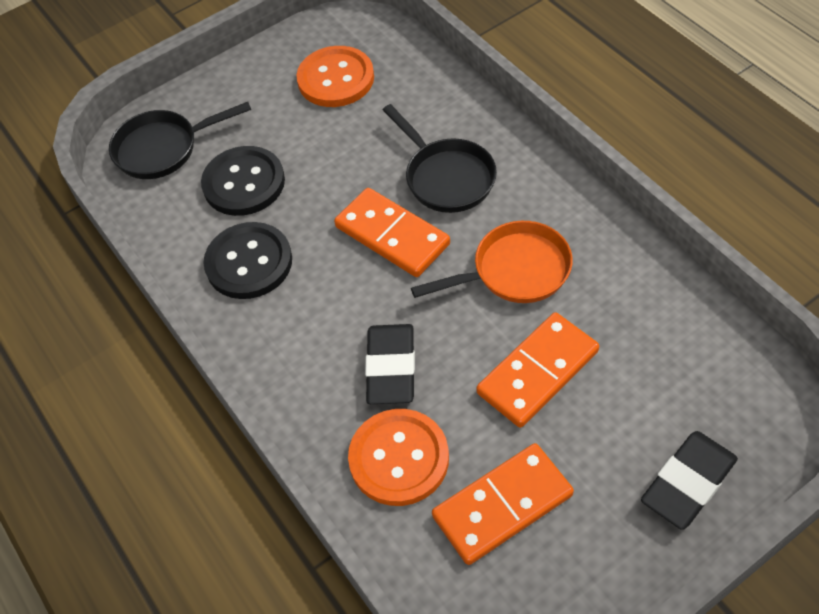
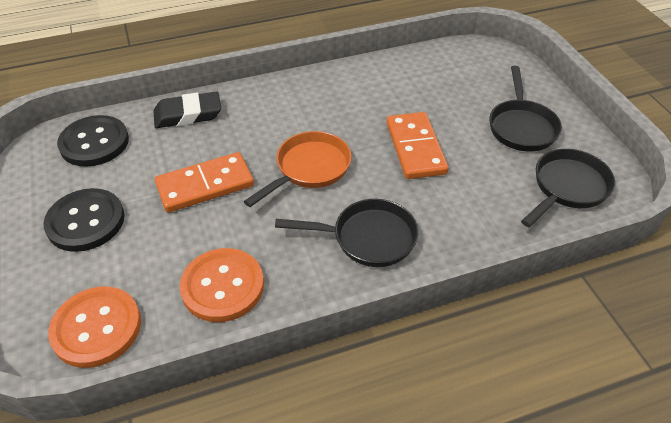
black eraser: 2 -> 1
black pan: 2 -> 3
orange domino: 3 -> 2

